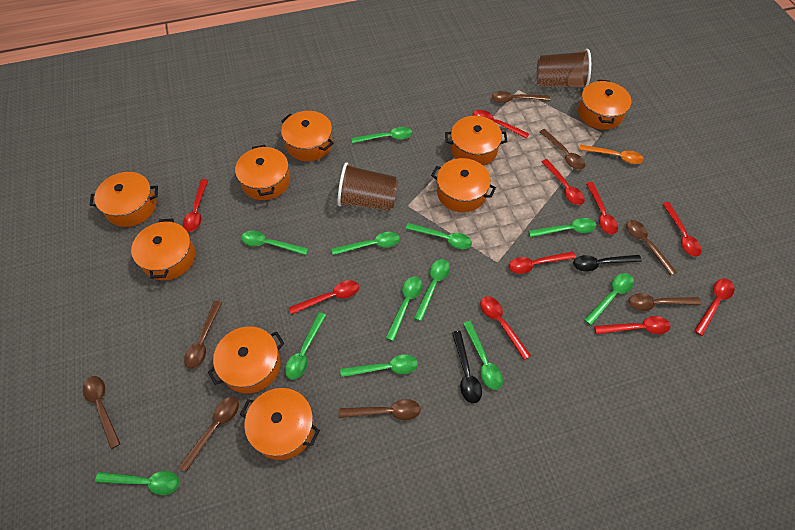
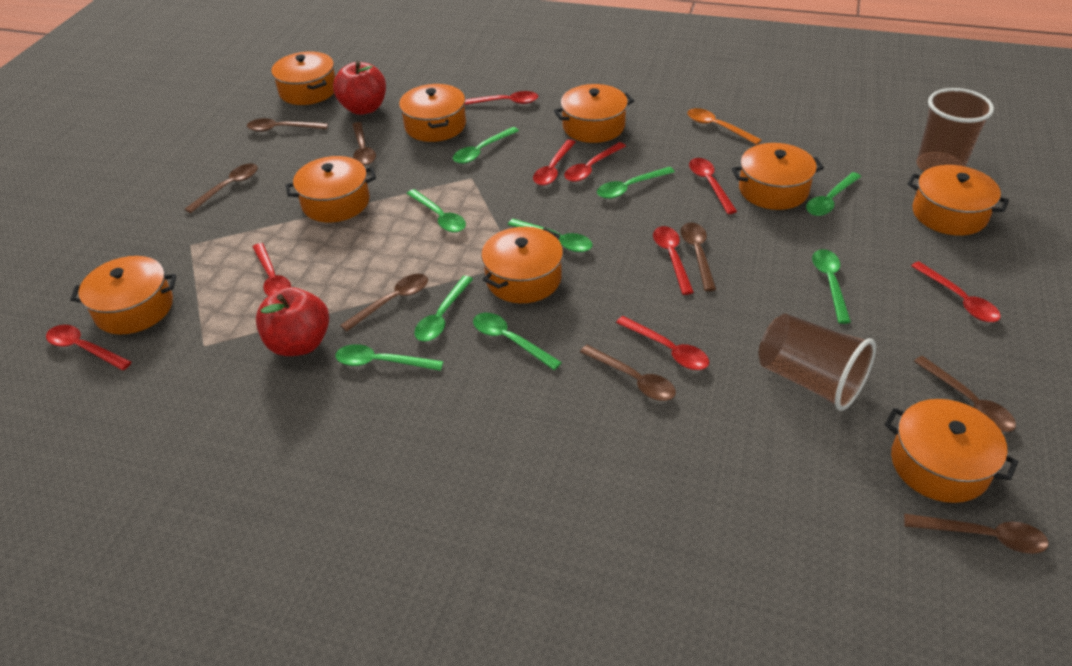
black spoon: 2 -> 0
green spoon: 12 -> 9
red apple: 0 -> 2
red spoon: 10 -> 9

